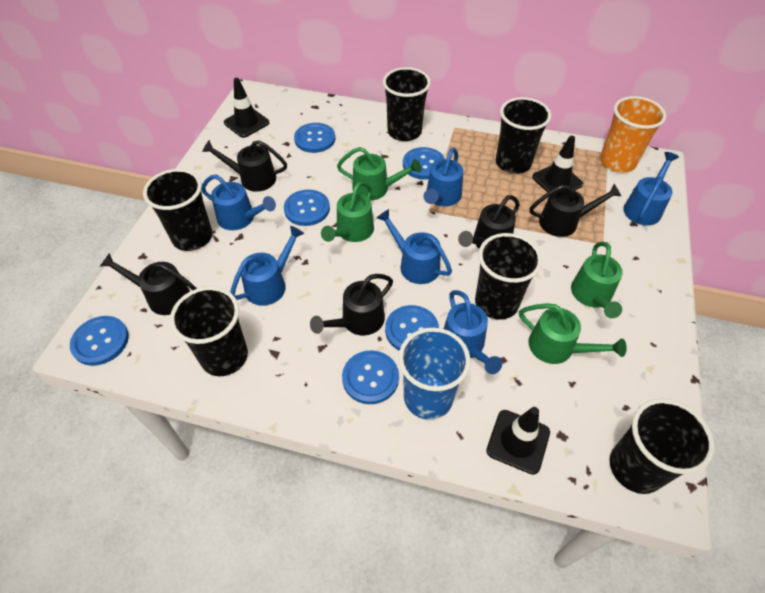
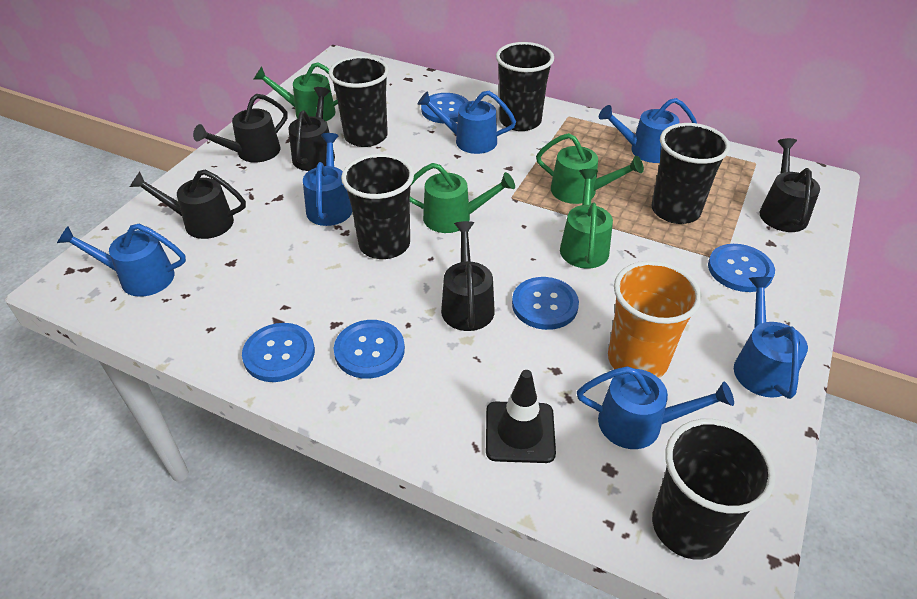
black cup: 6 -> 5
black traffic cone: 3 -> 1
blue button: 6 -> 5
blue cup: 1 -> 0

